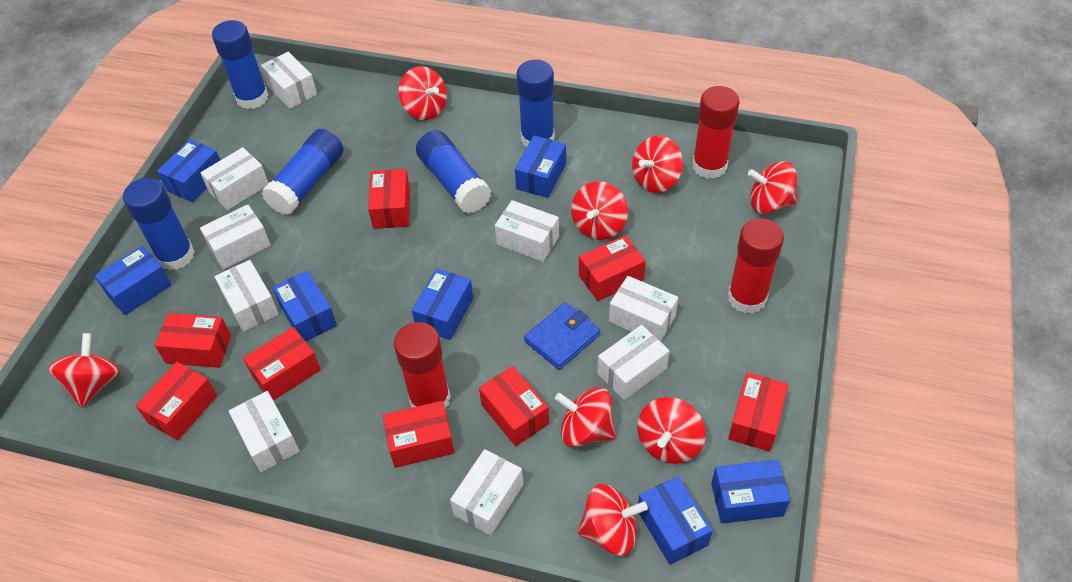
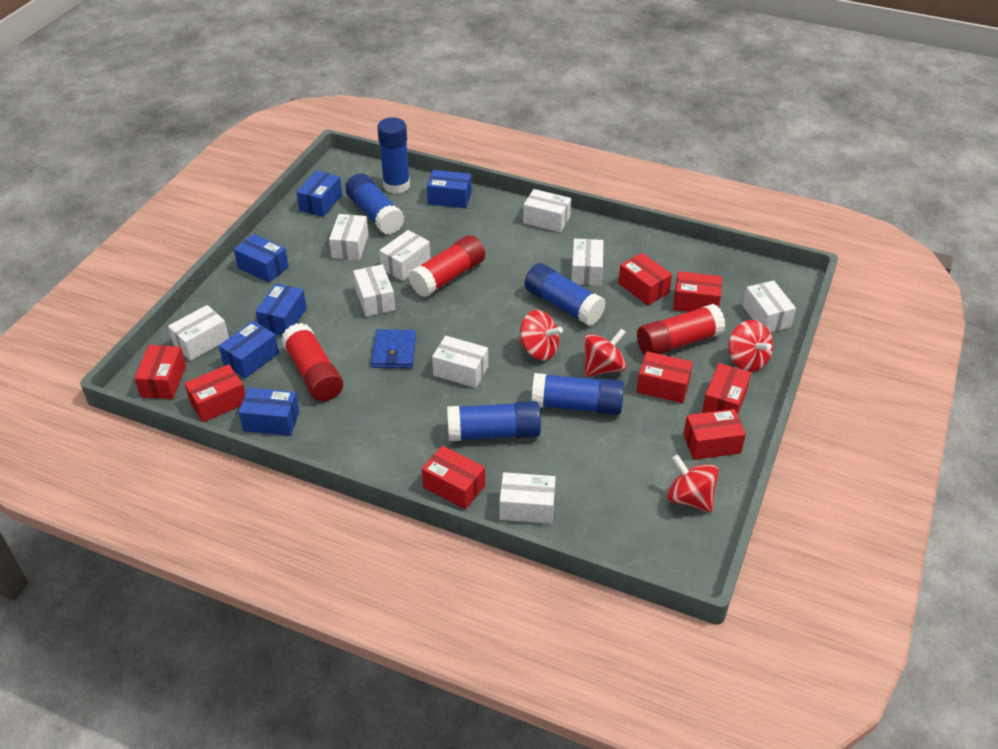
blue box: 7 -> 6
red spinning top: 8 -> 4

